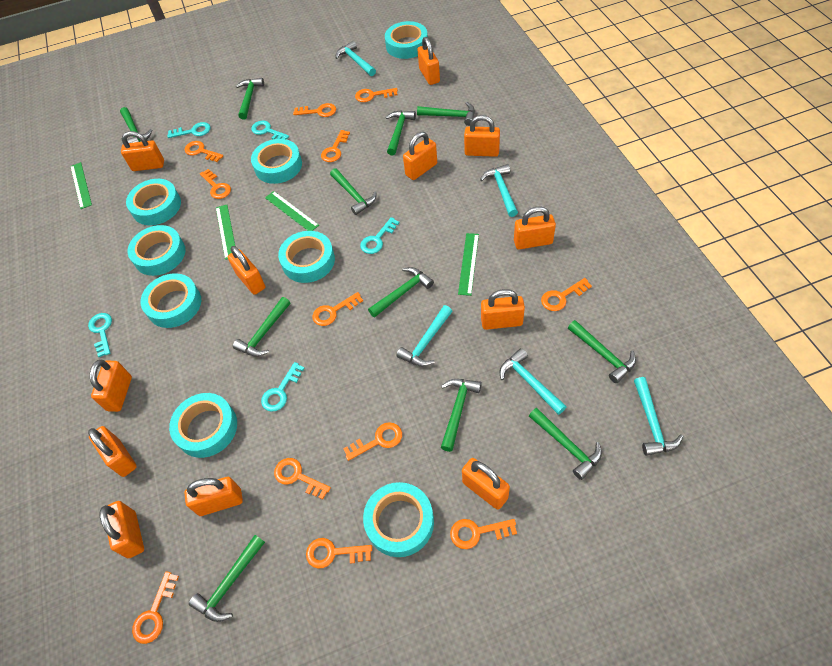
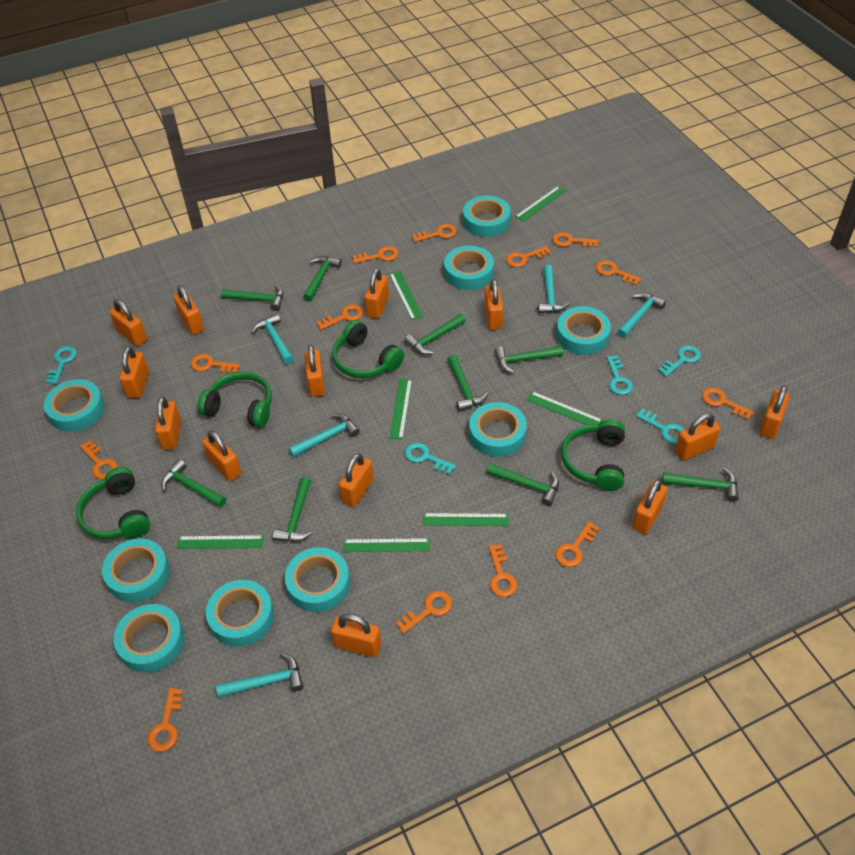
green hammer: 11 -> 9
green headphones: 0 -> 4
green ruler: 4 -> 7
orange key: 12 -> 13
orange padlock: 12 -> 13
turquoise tape: 8 -> 9

